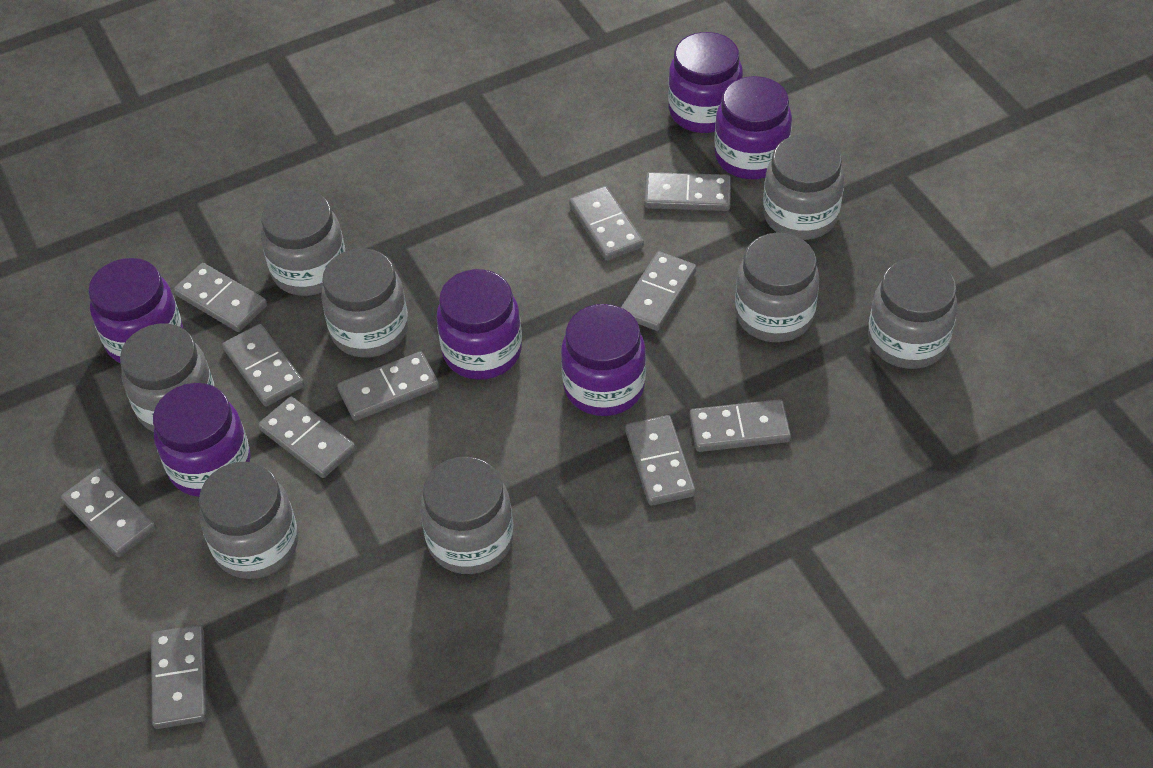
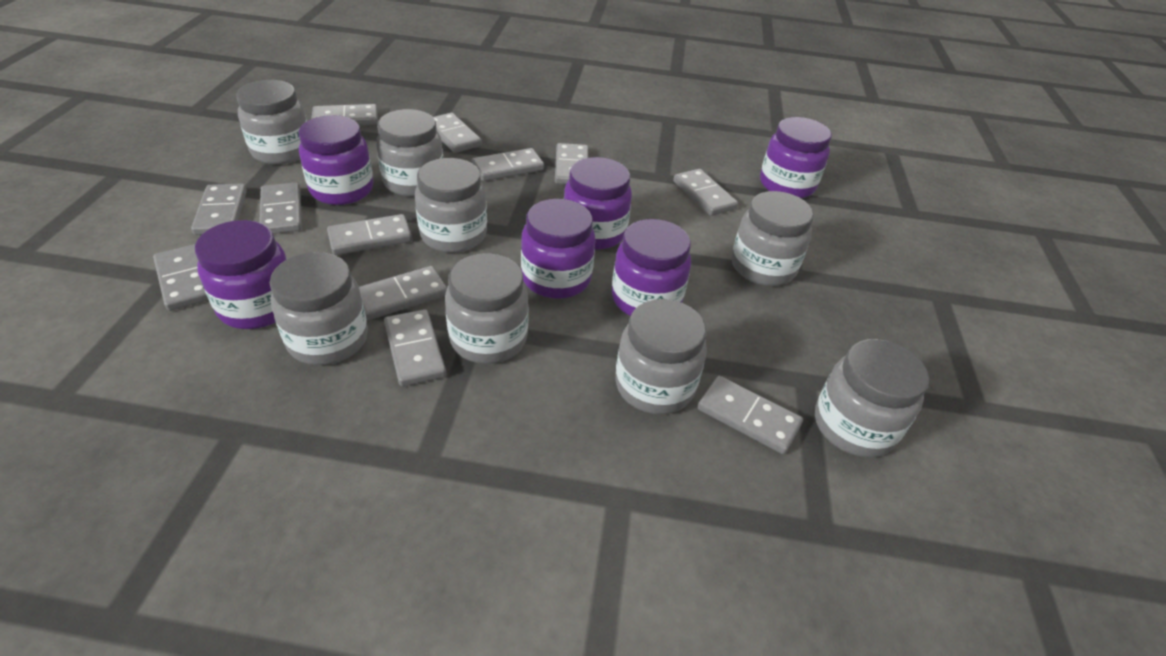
grey domino: 11 -> 12

